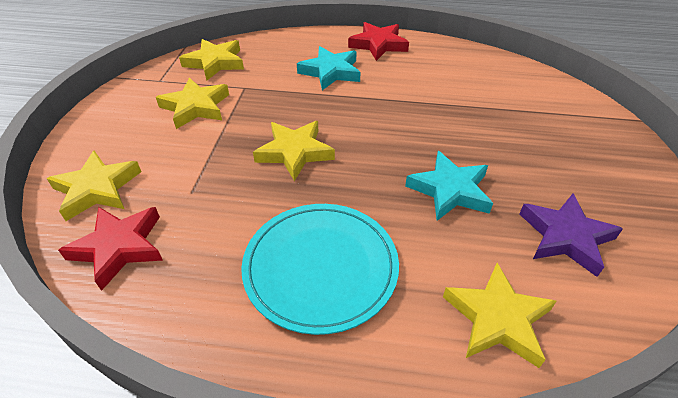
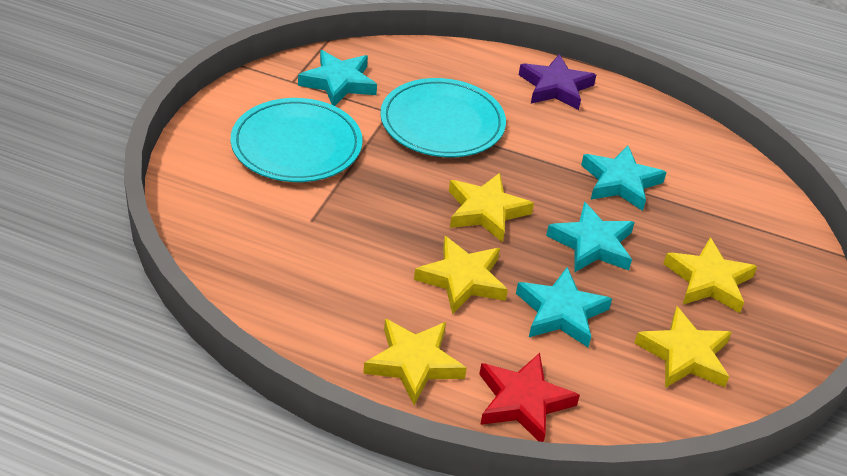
red star: 2 -> 1
turquoise plate: 1 -> 2
turquoise star: 2 -> 4

